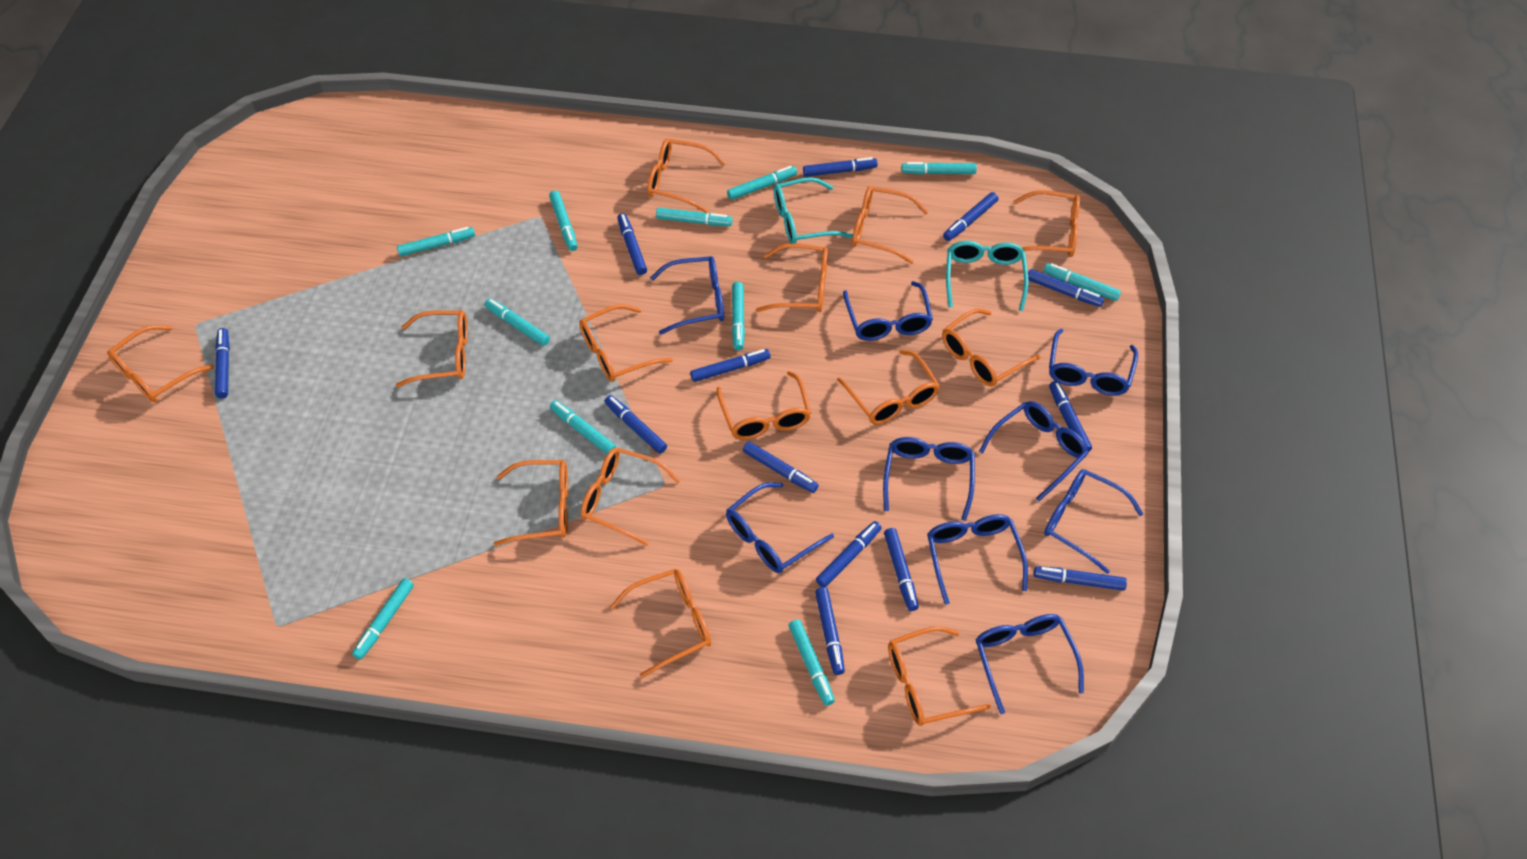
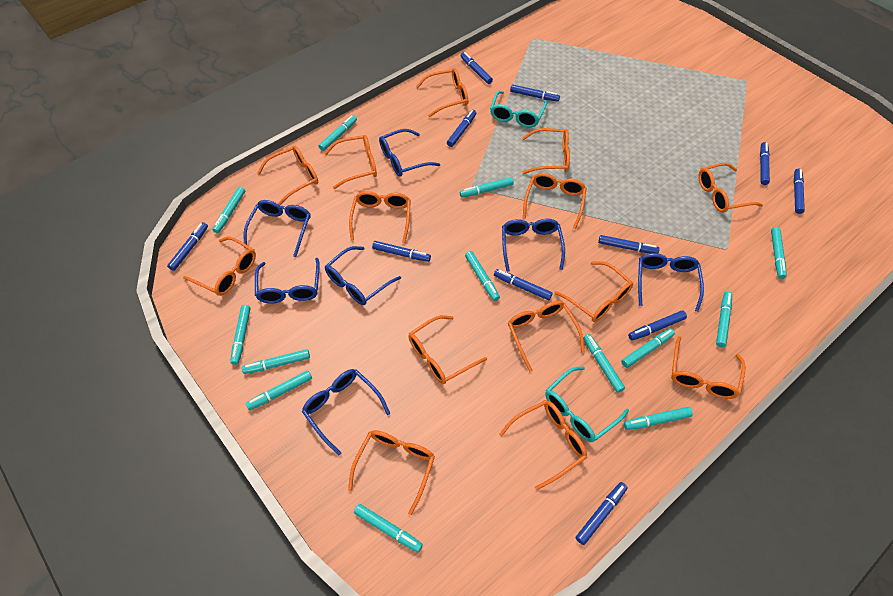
blue glasses: 9 -> 7
blue marker: 13 -> 11
turquoise marker: 11 -> 13

